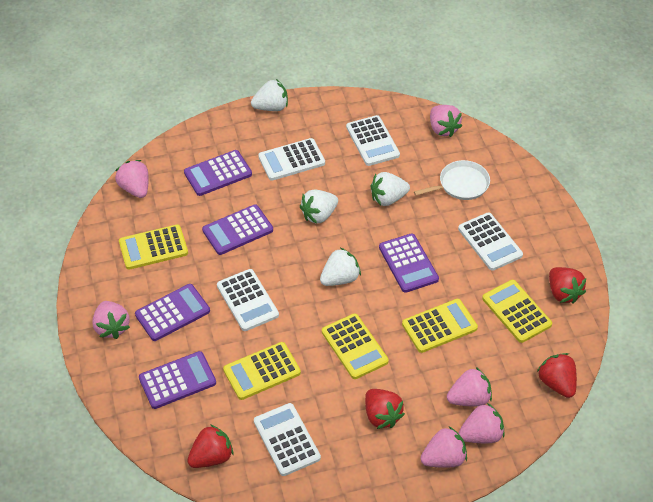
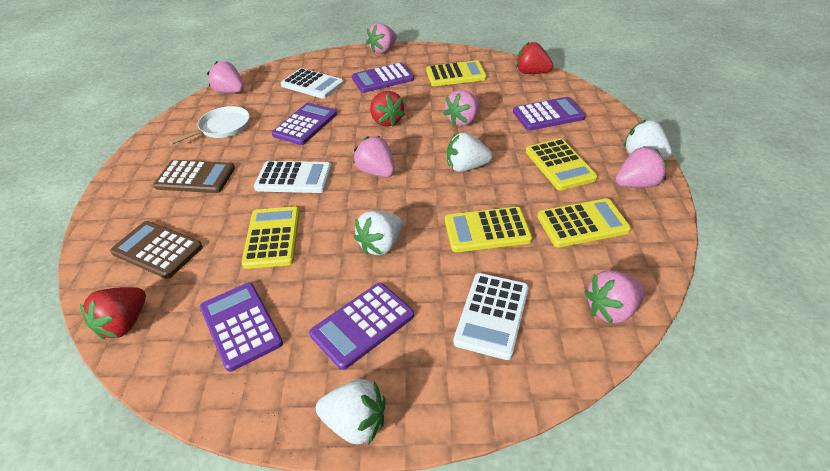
brown calculator: 0 -> 2
red strawberry: 4 -> 3
white calculator: 5 -> 3

